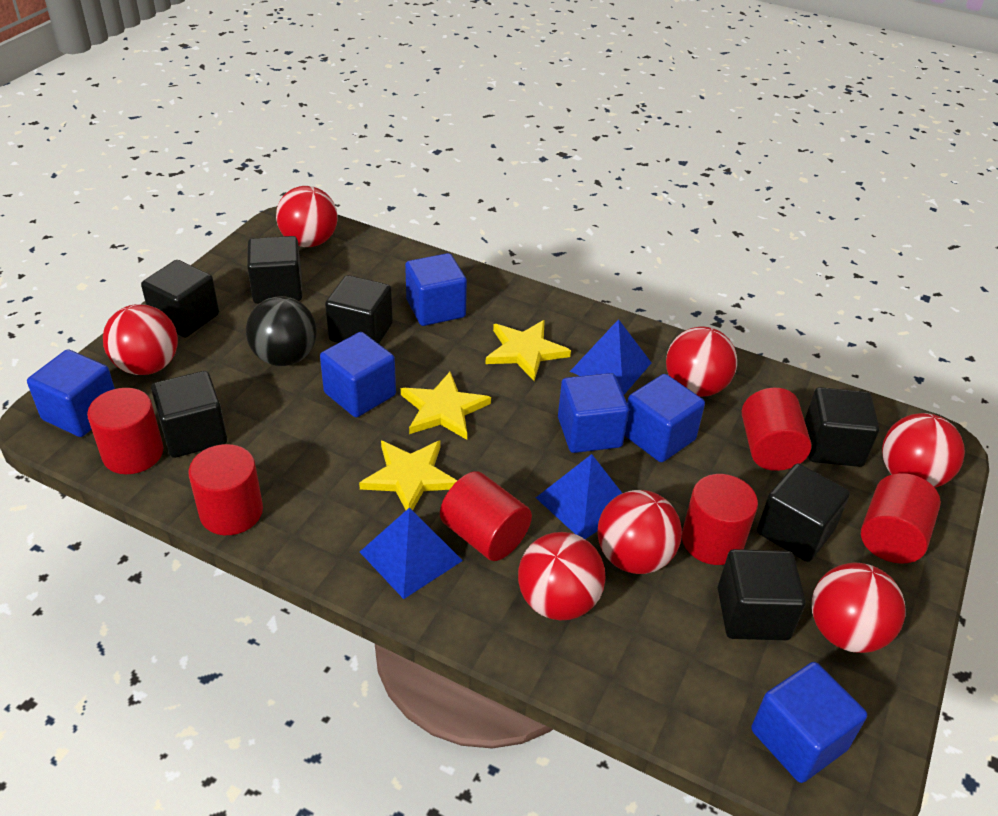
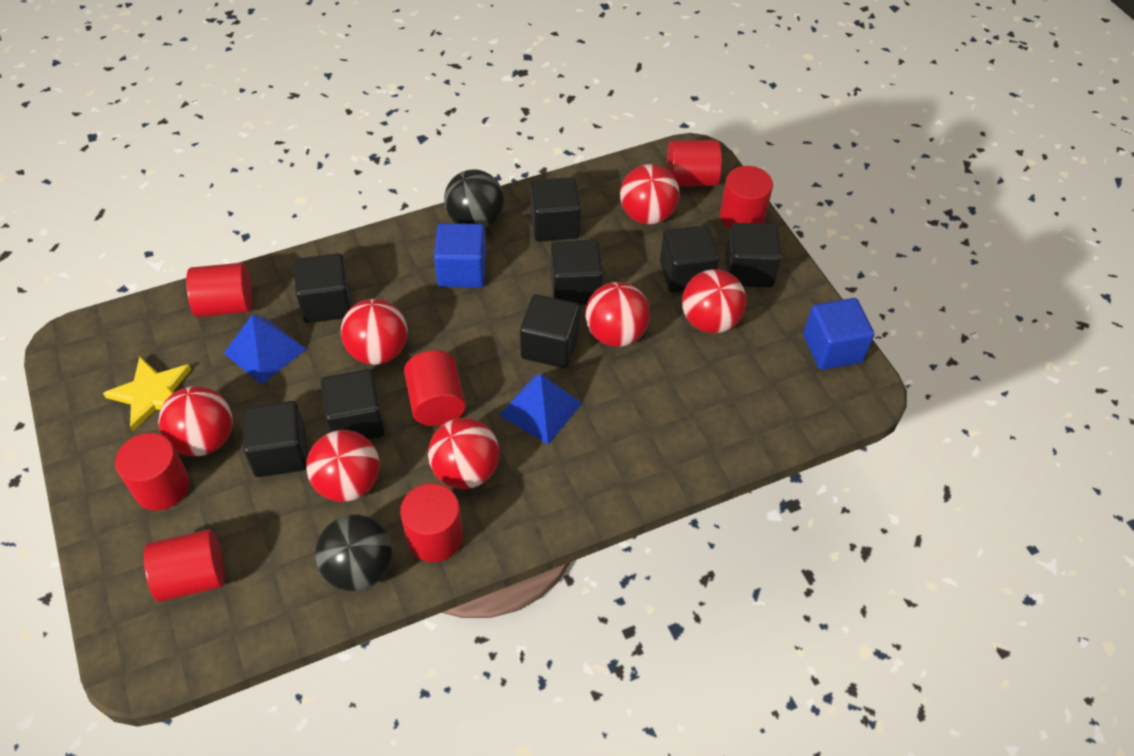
black ball: 1 -> 2
black cube: 7 -> 8
blue cube: 6 -> 2
blue pyramid: 3 -> 2
red cylinder: 6 -> 7
yellow star: 3 -> 1

